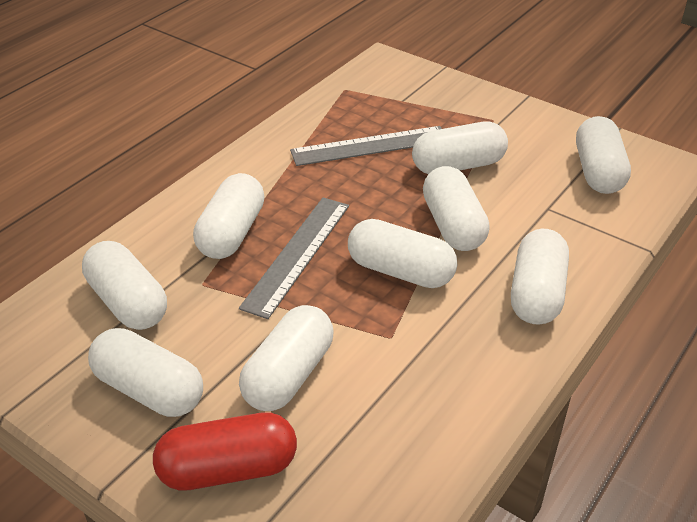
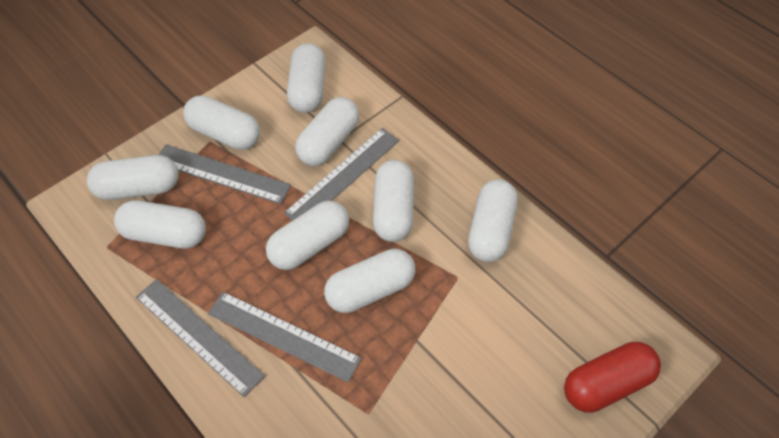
grey ruler: 2 -> 4

